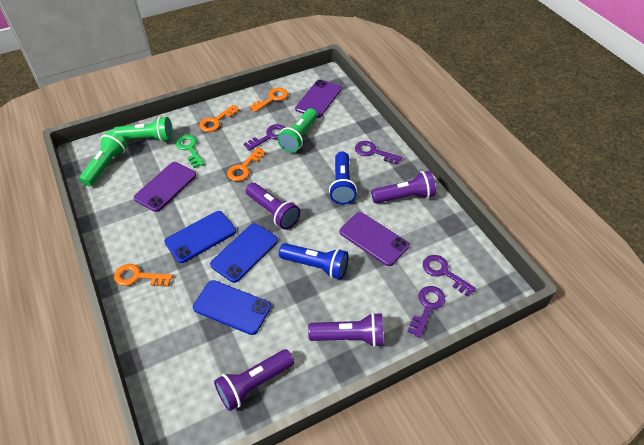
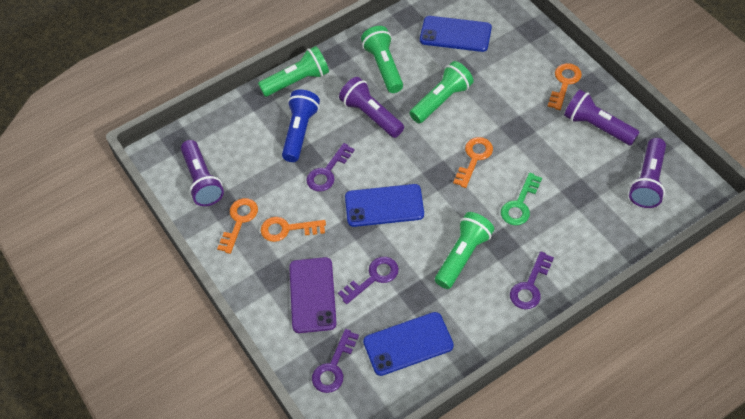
blue flashlight: 2 -> 1
green flashlight: 3 -> 4
purple phone: 3 -> 1

